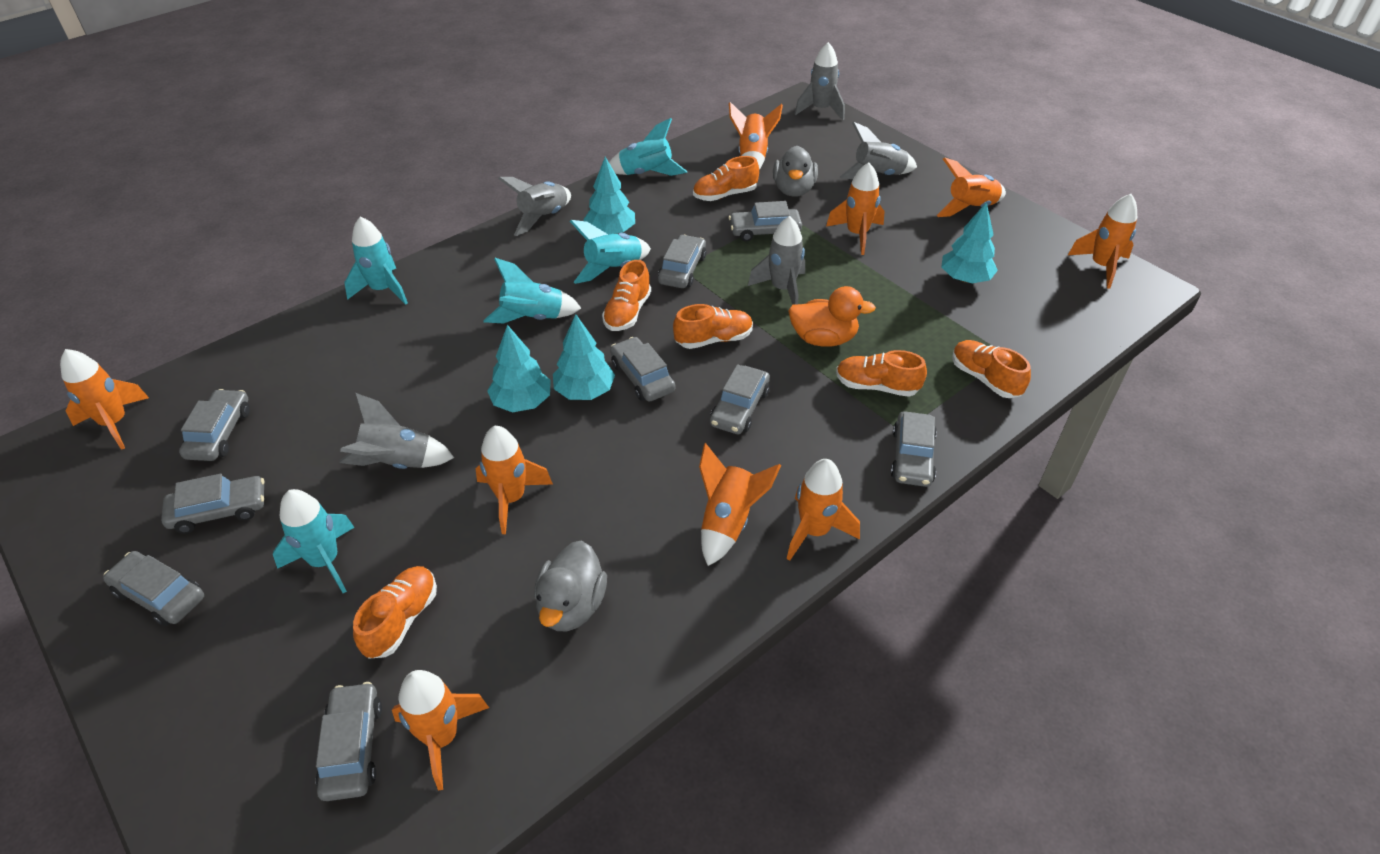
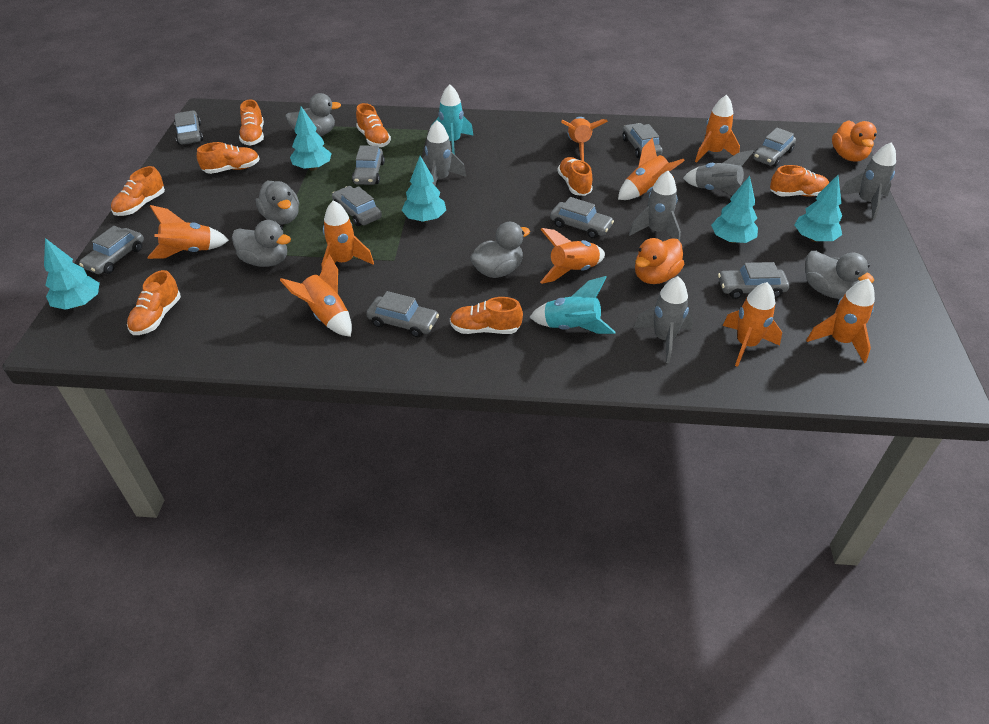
grey duck: 2 -> 5
orange duck: 1 -> 2
orange shoe: 6 -> 8
turquoise rocket: 5 -> 2
turquoise tree: 4 -> 5

